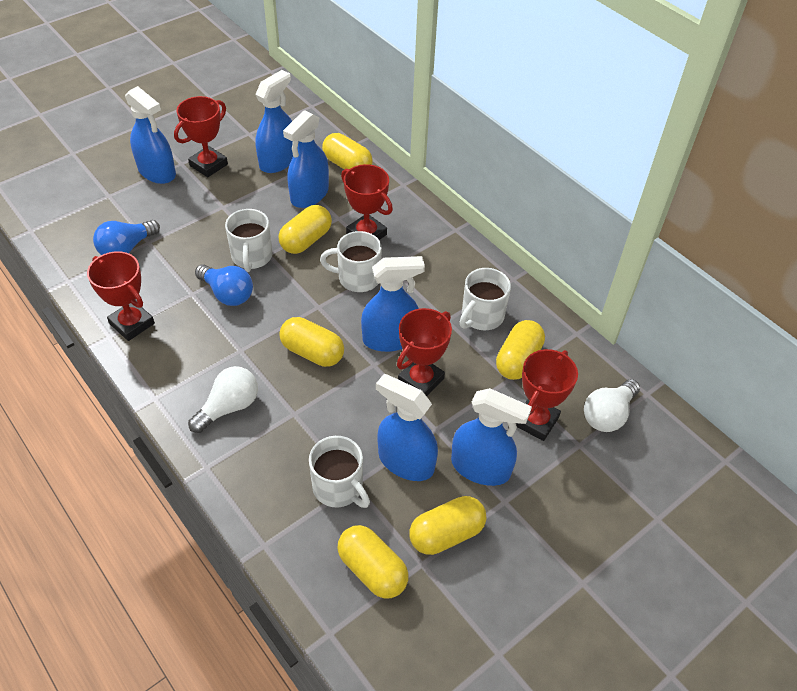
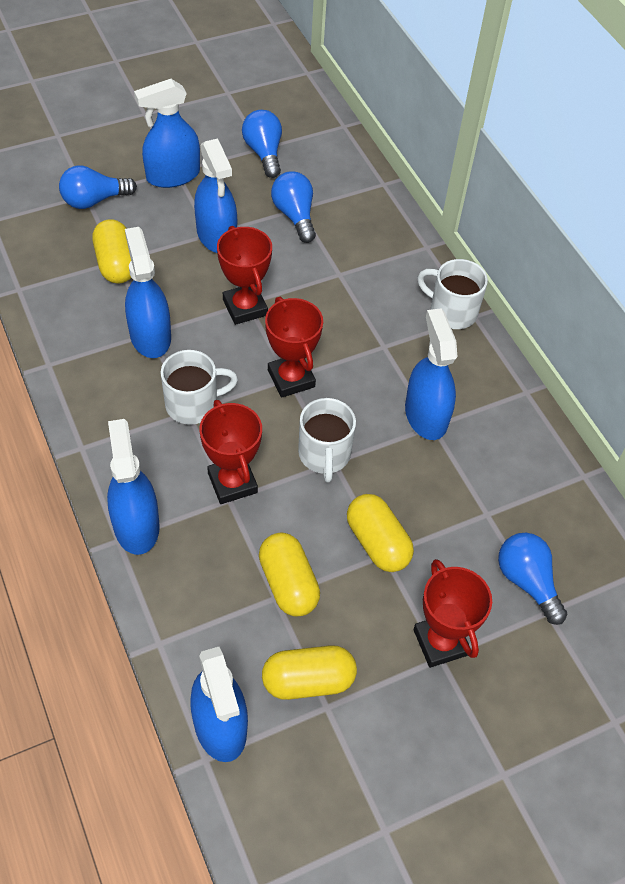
blue light bulb: 2 -> 4
red trophy: 5 -> 4
white light bulb: 2 -> 0
white mug: 4 -> 3
yellow capsule: 6 -> 4

